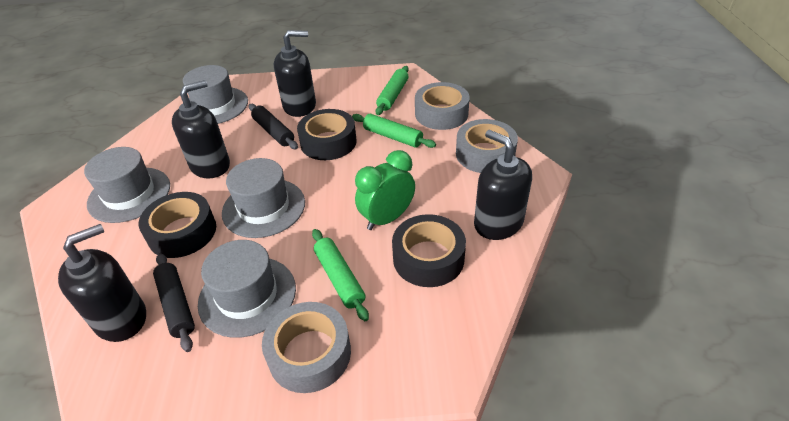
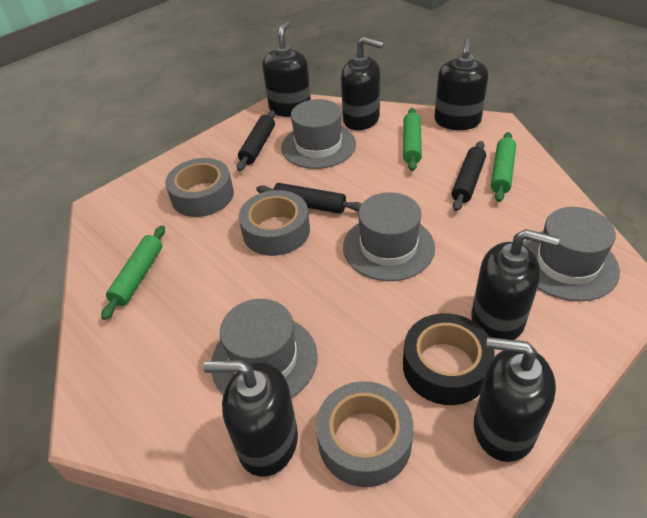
black rolling pin: 2 -> 3
black soap dispenser: 4 -> 6
black tape: 3 -> 1
green clock: 1 -> 0

